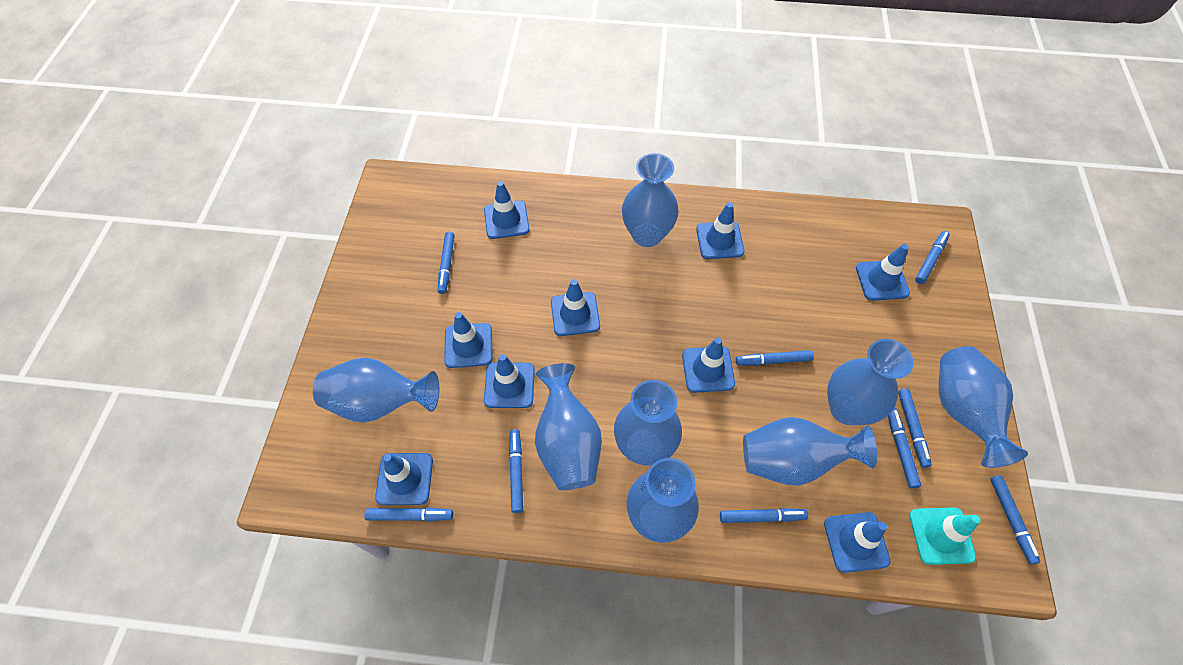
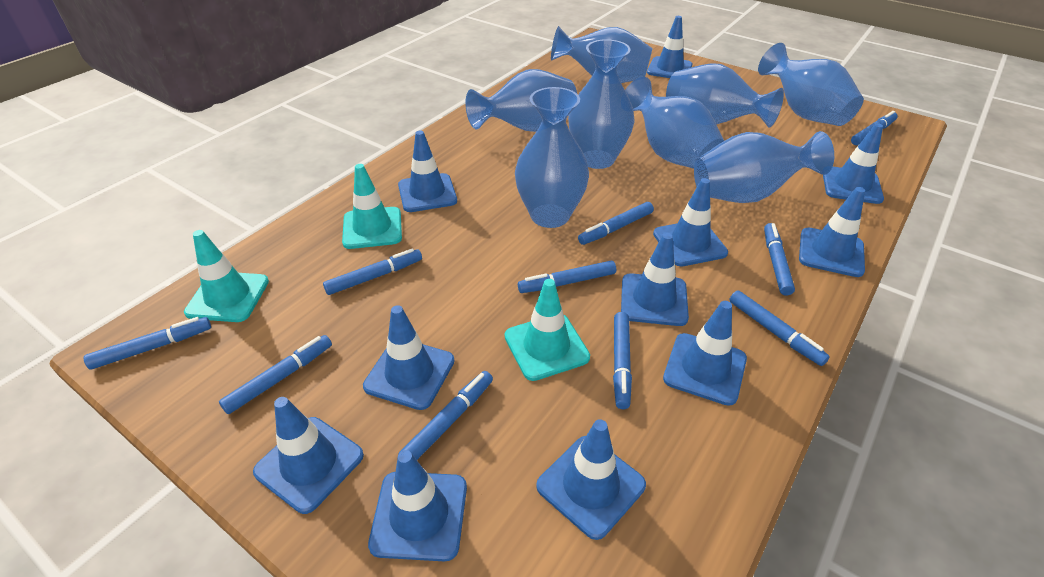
blue marker: 9 -> 10
blue traffic cone: 9 -> 11
turquoise traffic cone: 1 -> 3

